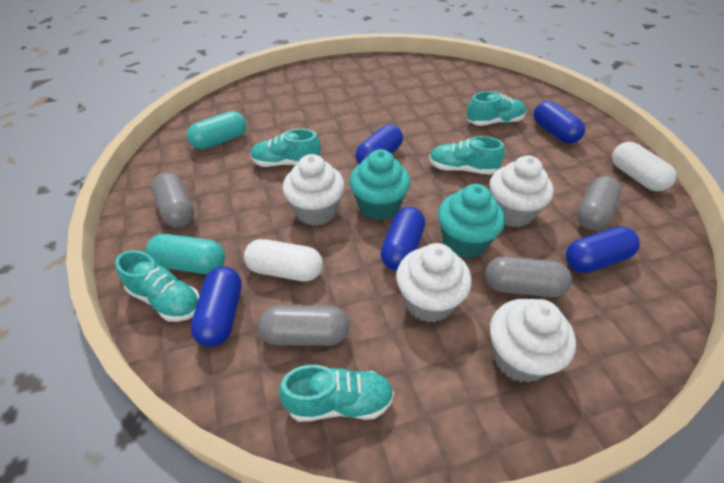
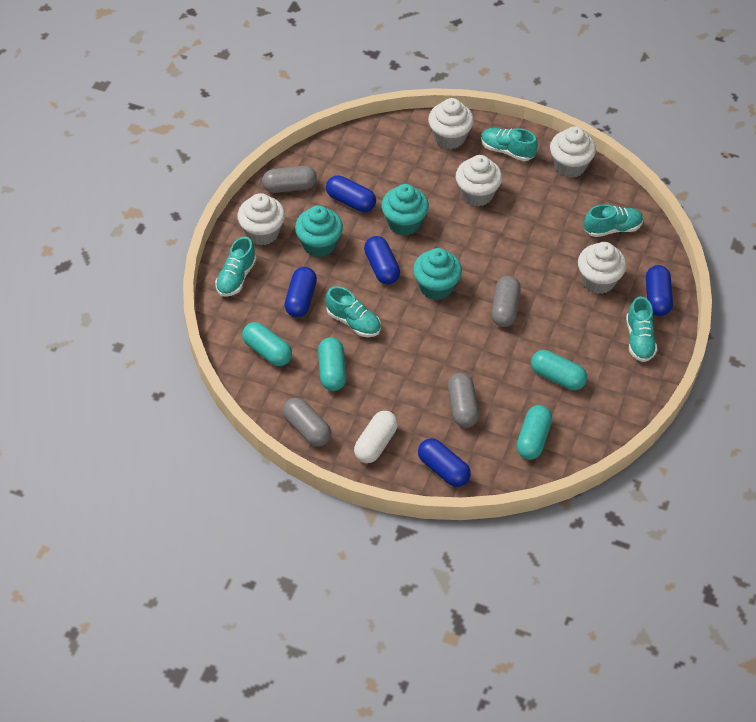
turquoise capsule: 2 -> 4
turquoise cupcake: 2 -> 3
white capsule: 2 -> 1
white cupcake: 4 -> 5

